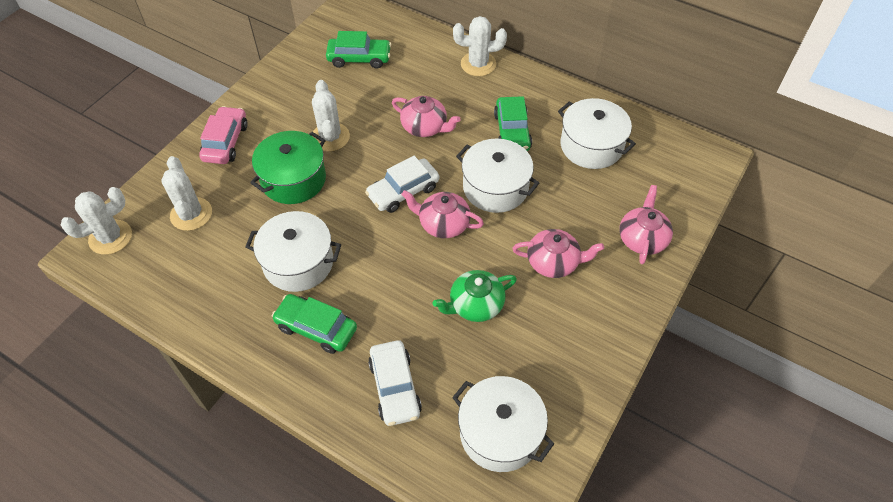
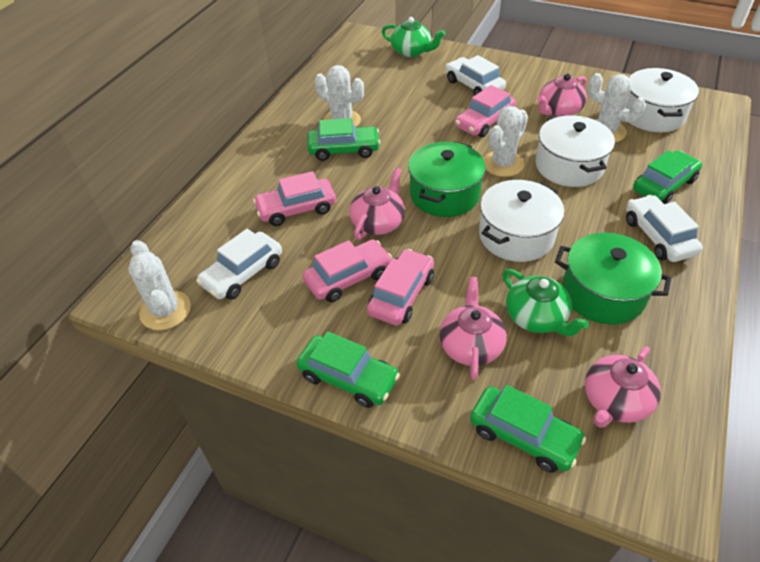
green car: 3 -> 4
green pot: 1 -> 2
green teapot: 1 -> 2
pink car: 1 -> 4
white car: 2 -> 3
white pot: 4 -> 3

